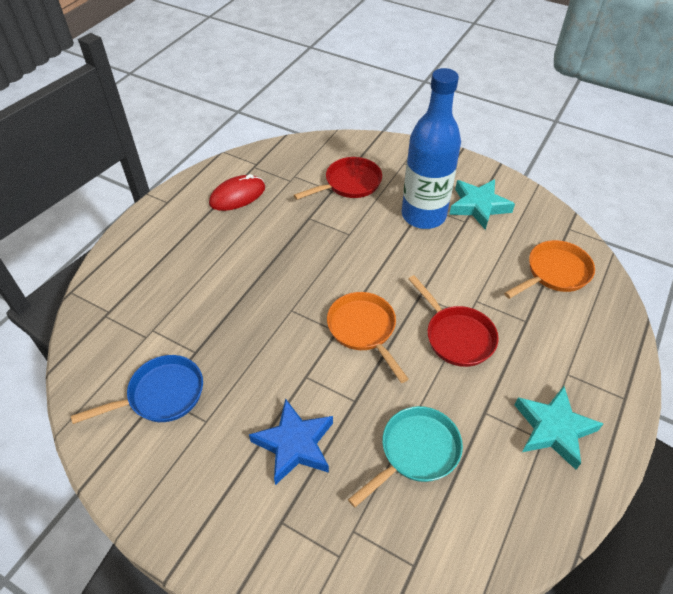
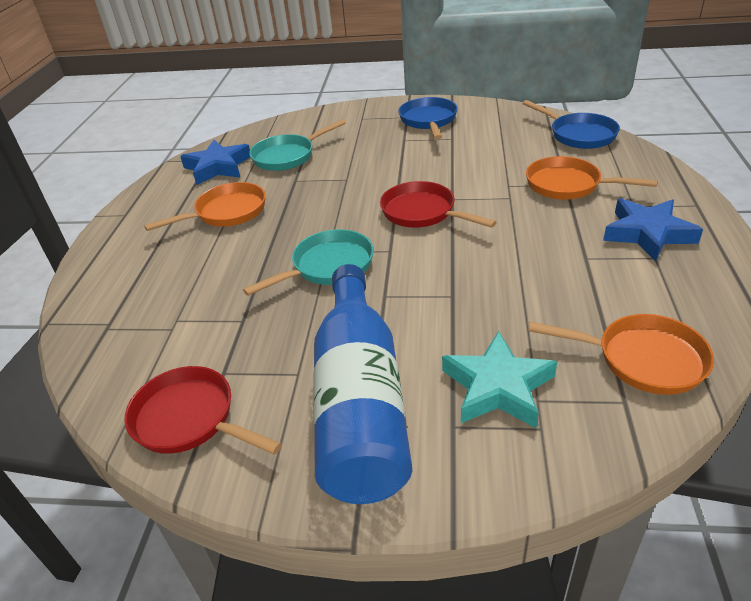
blue pan: 1 -> 2
blue star: 1 -> 2
orange pan: 2 -> 3
red mouse: 1 -> 0
turquoise pan: 1 -> 2
turquoise star: 2 -> 1

